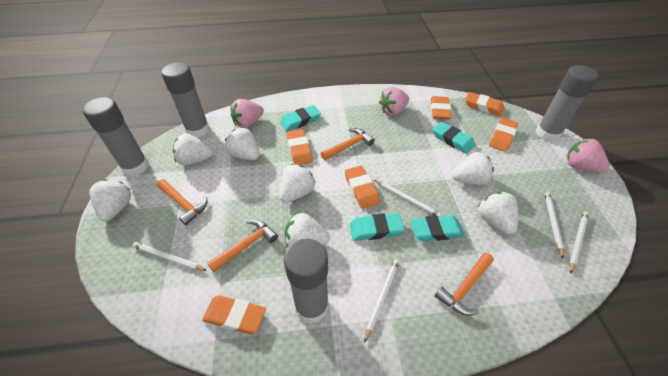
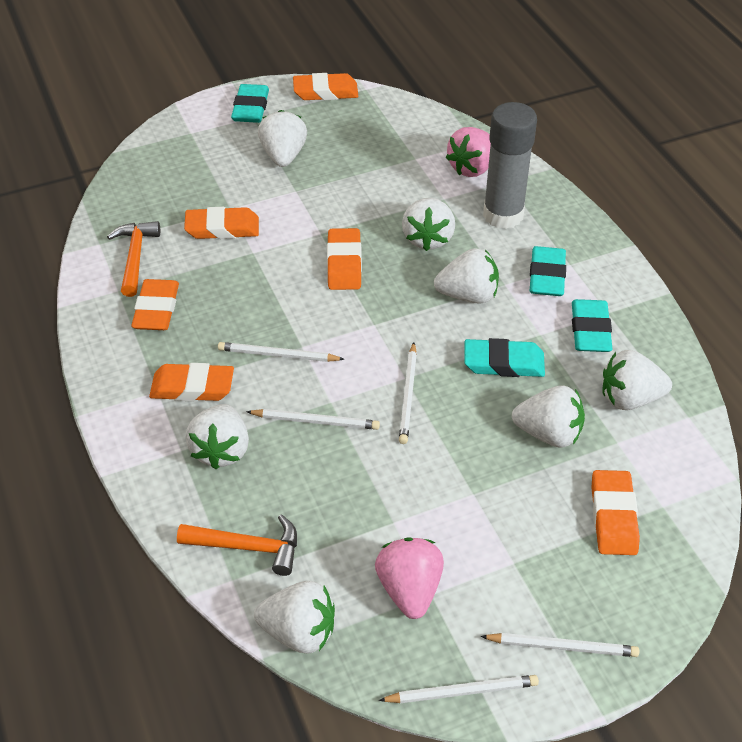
grey glue stick: 4 -> 1
orange hammer: 4 -> 2
pink strawberry: 3 -> 2

